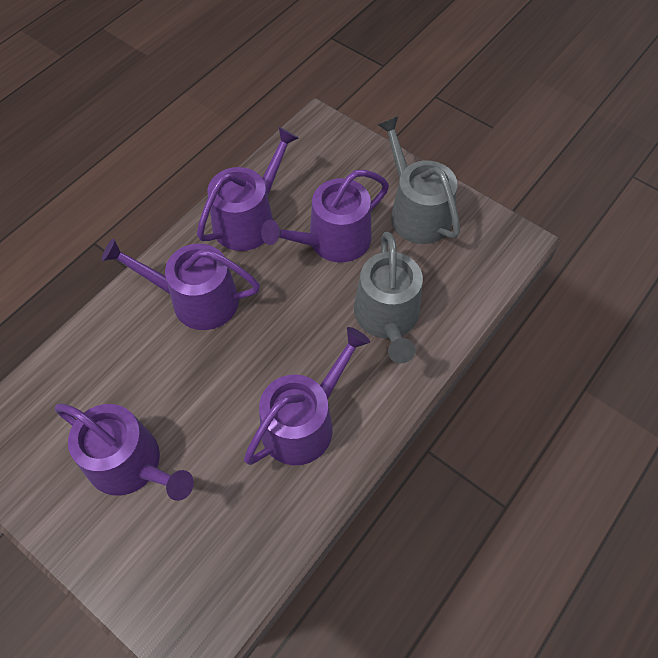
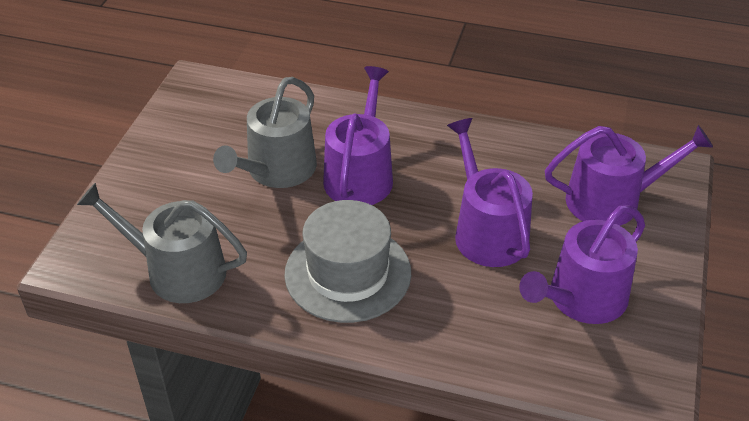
grey hat: 0 -> 1
purple watering can: 5 -> 4

